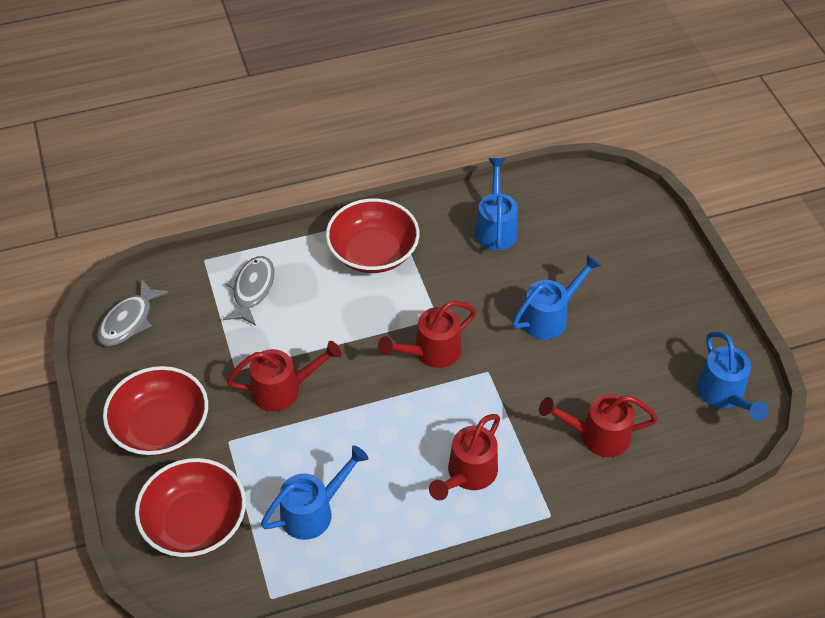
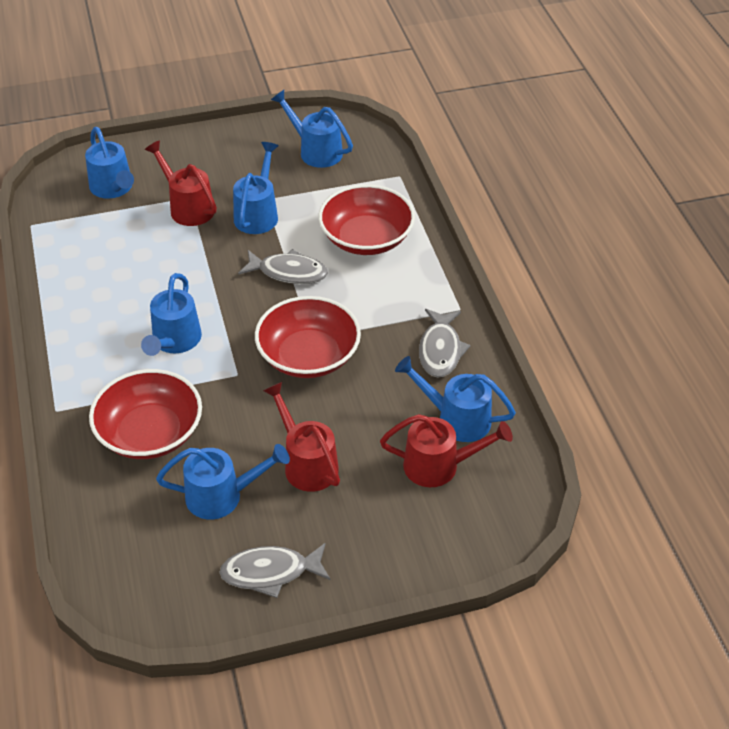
blue watering can: 4 -> 6
grey fish: 2 -> 3
red watering can: 4 -> 3

